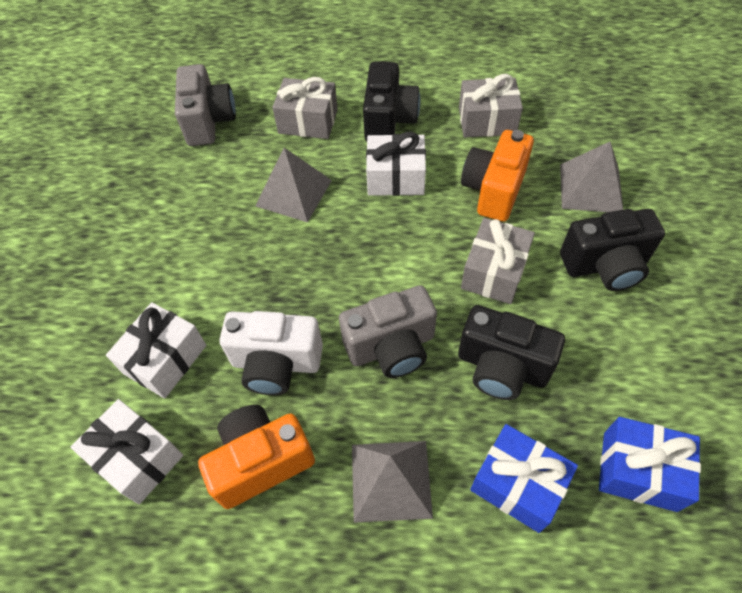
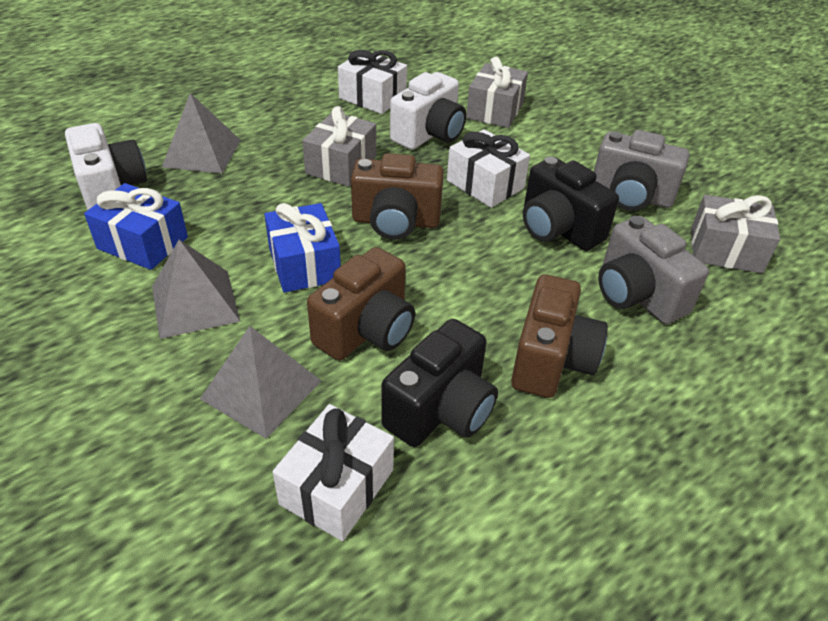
black camera: 3 -> 2
brown camera: 0 -> 3
orange camera: 2 -> 0
white camera: 1 -> 2

